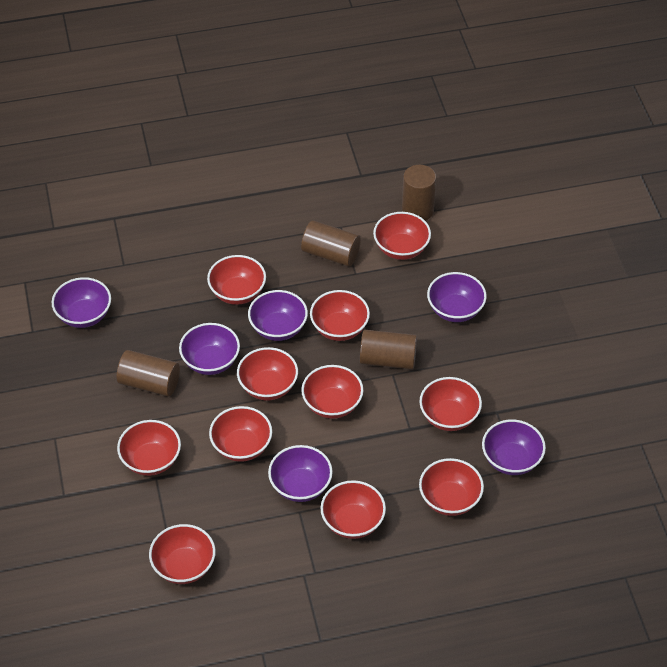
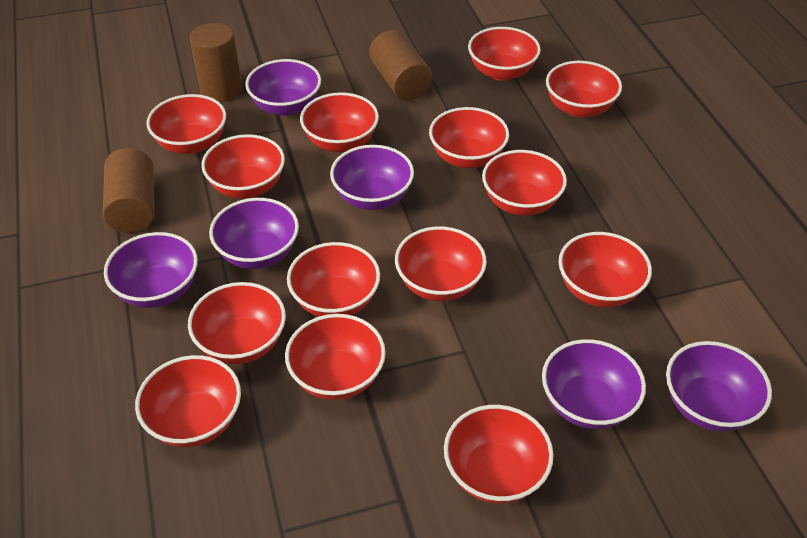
brown cylinder: 4 -> 3
red bowl: 11 -> 14

